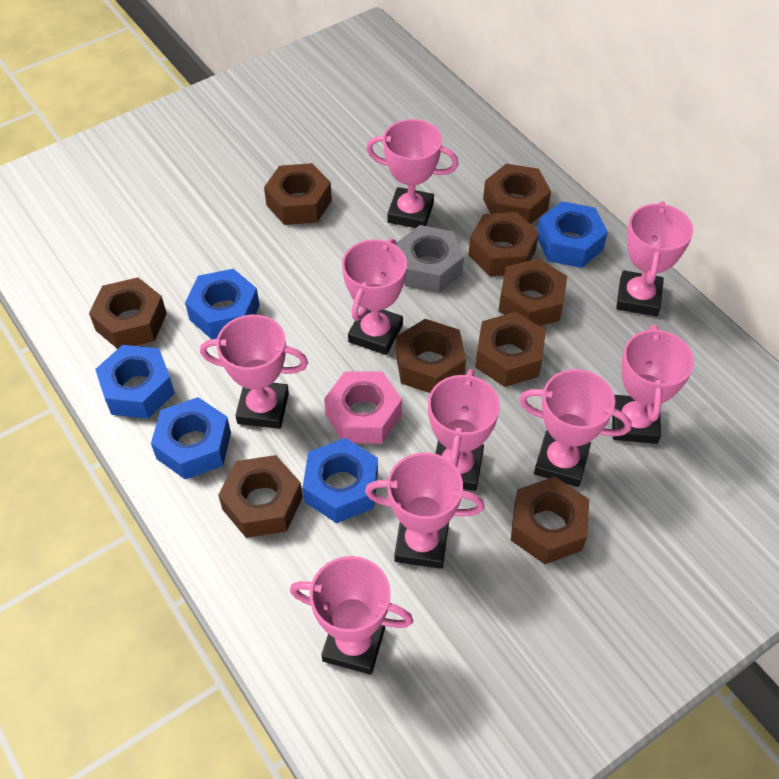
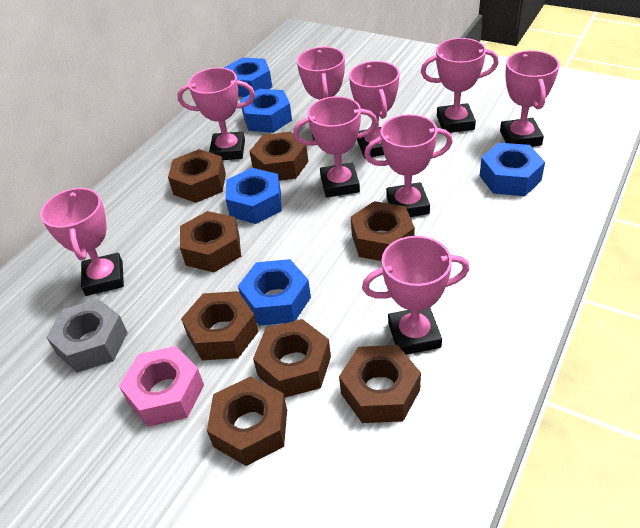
brown nut: 9 -> 8

